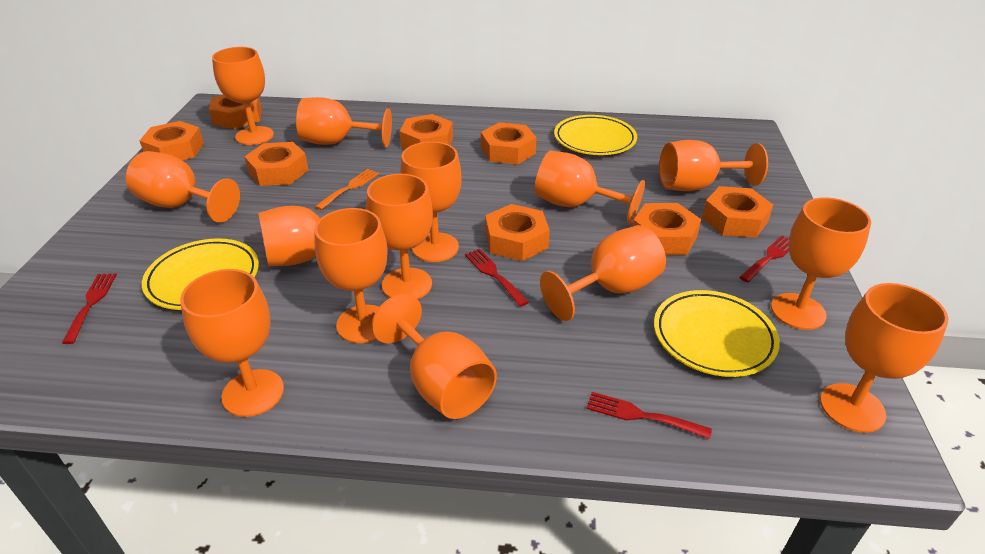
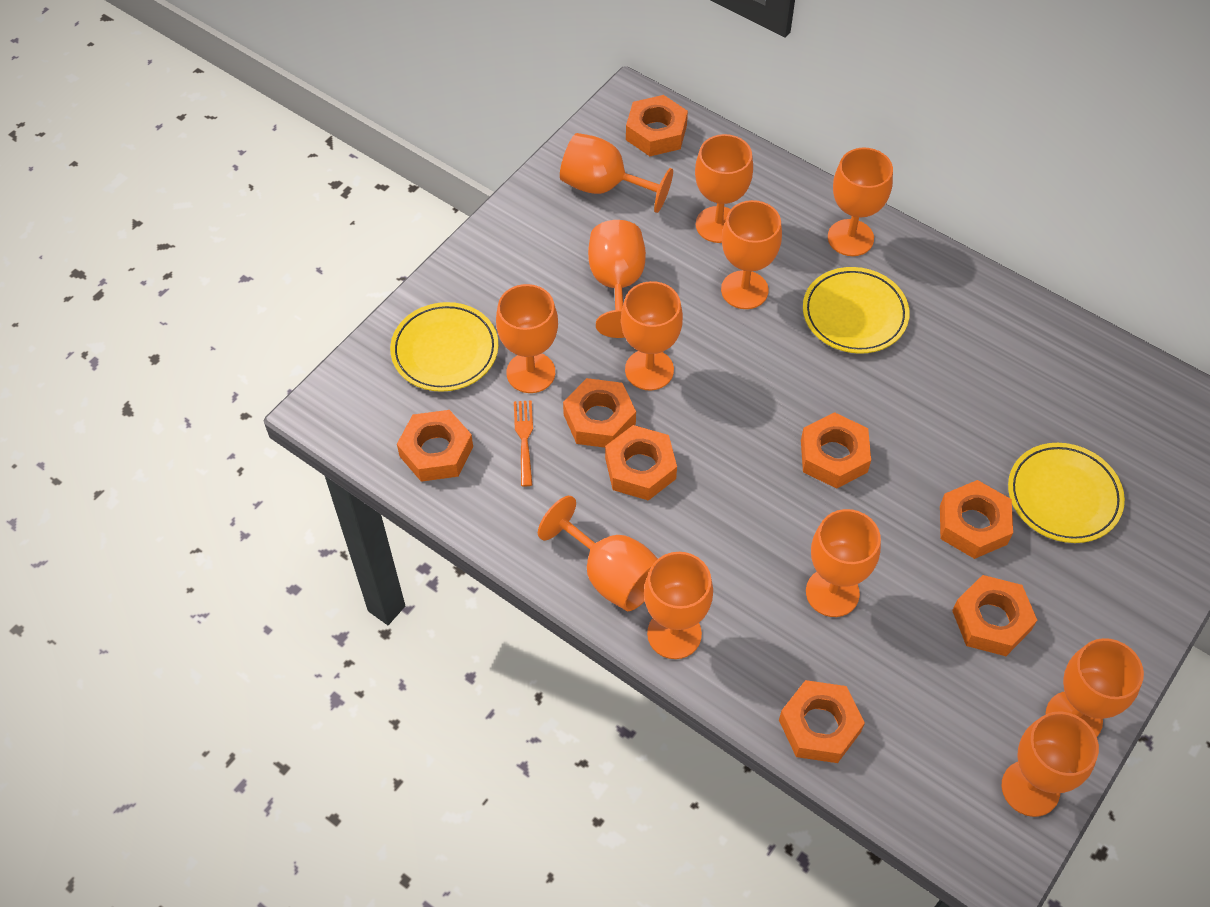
orange goblet: 14 -> 12
red fork: 4 -> 0

